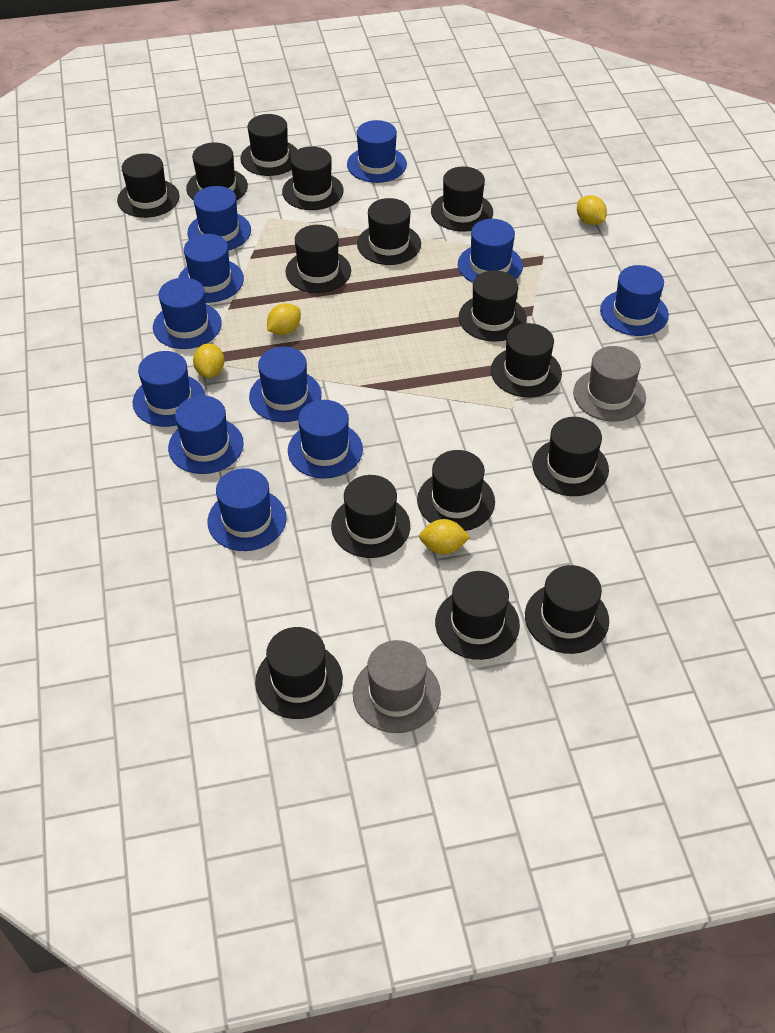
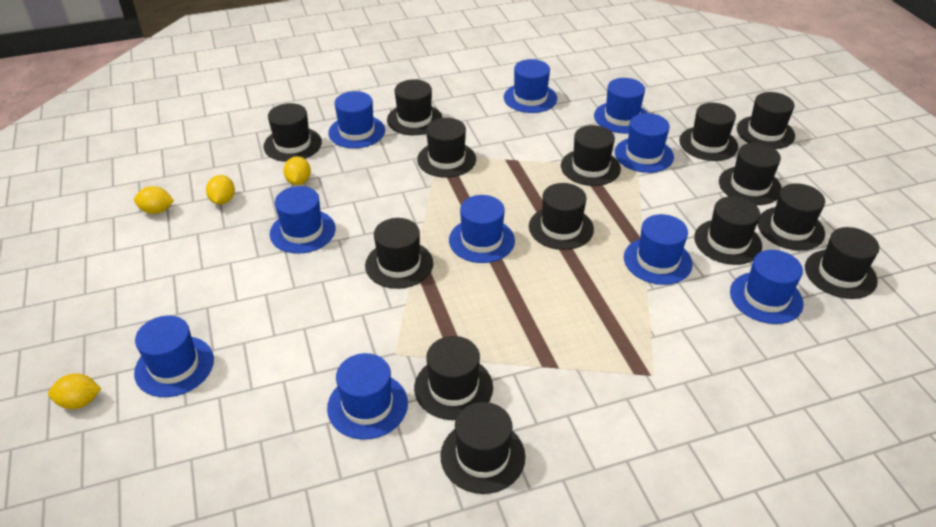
black hat: 15 -> 14
blue hat: 11 -> 10
grey hat: 2 -> 0

